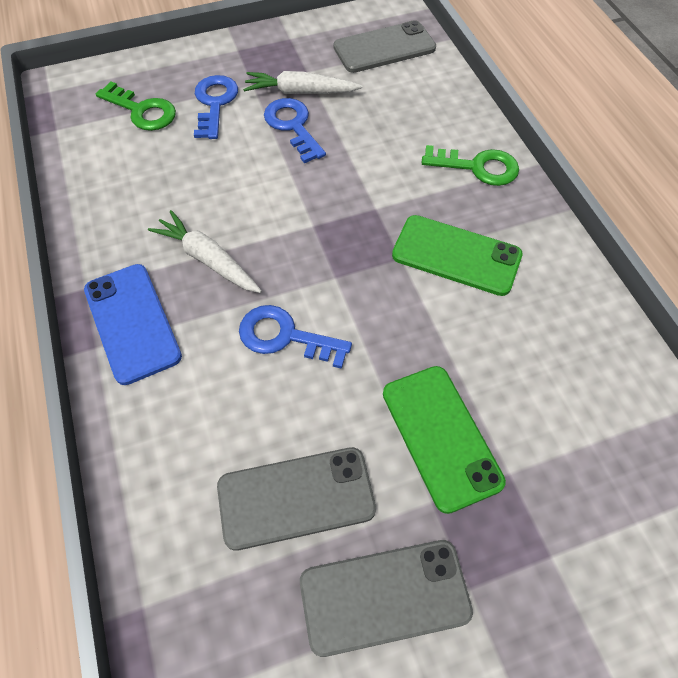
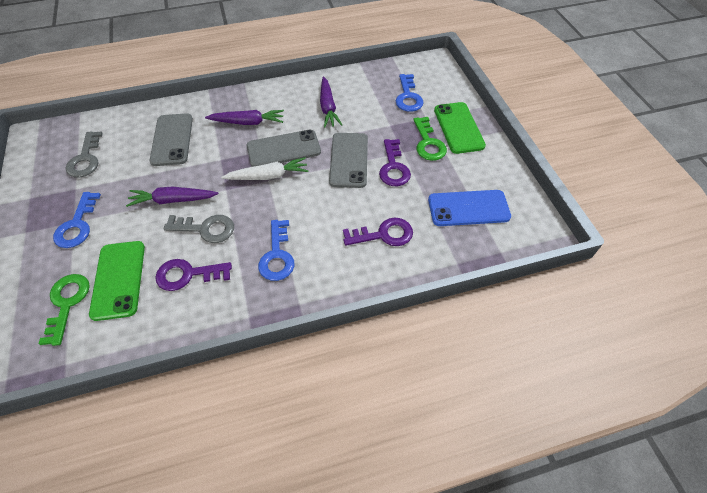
grey key: 0 -> 2
purple carrot: 0 -> 3
purple key: 0 -> 3
white carrot: 2 -> 1

